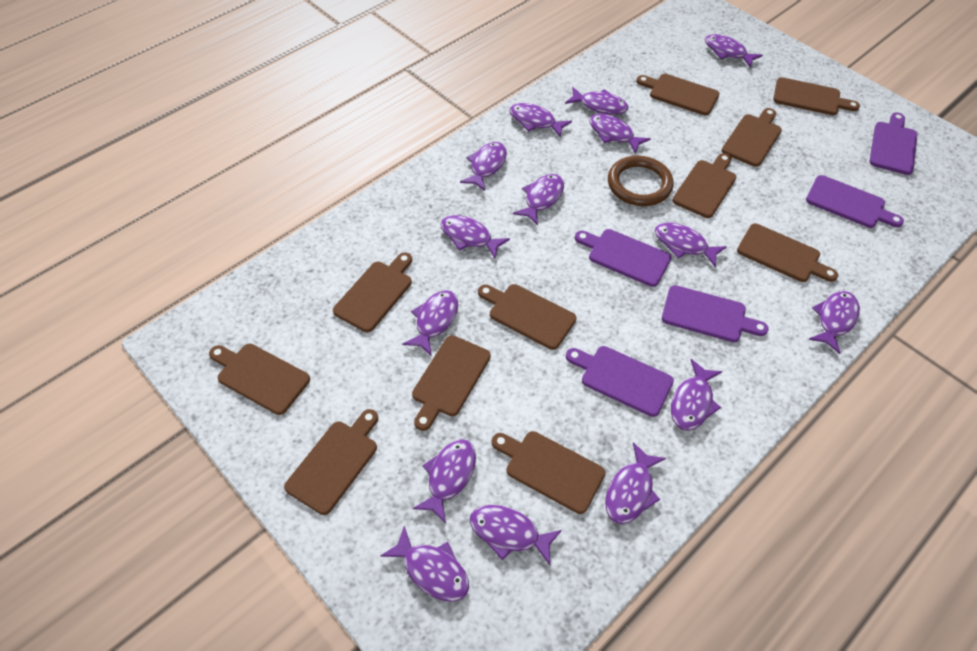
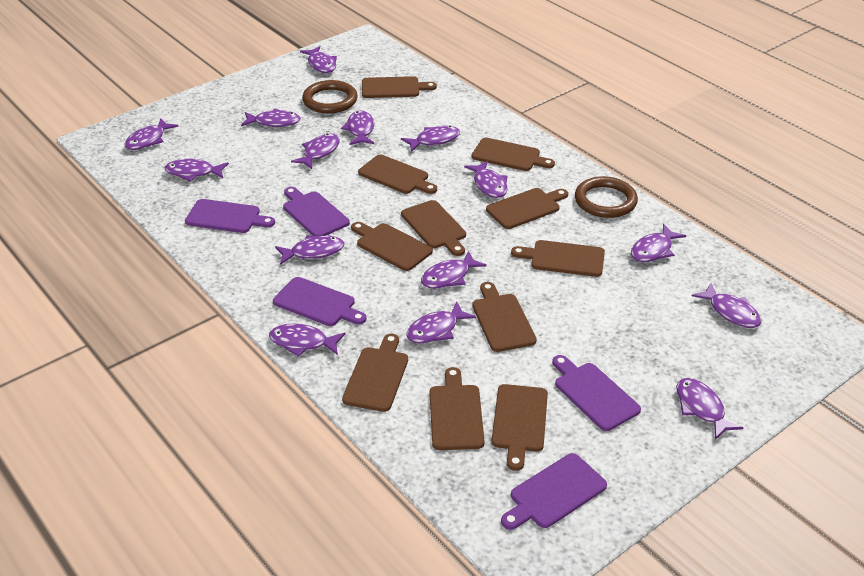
brown ring: 1 -> 2

